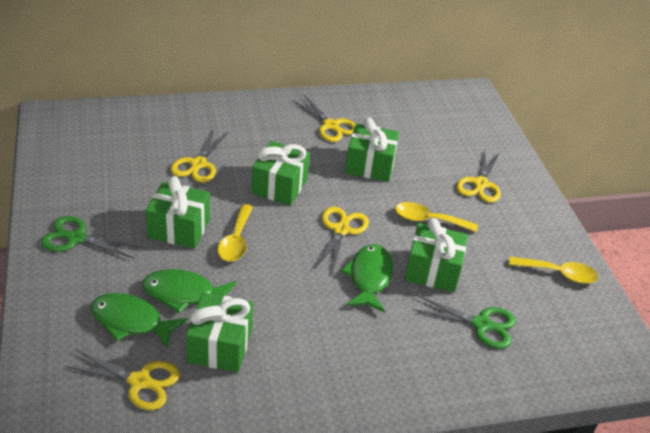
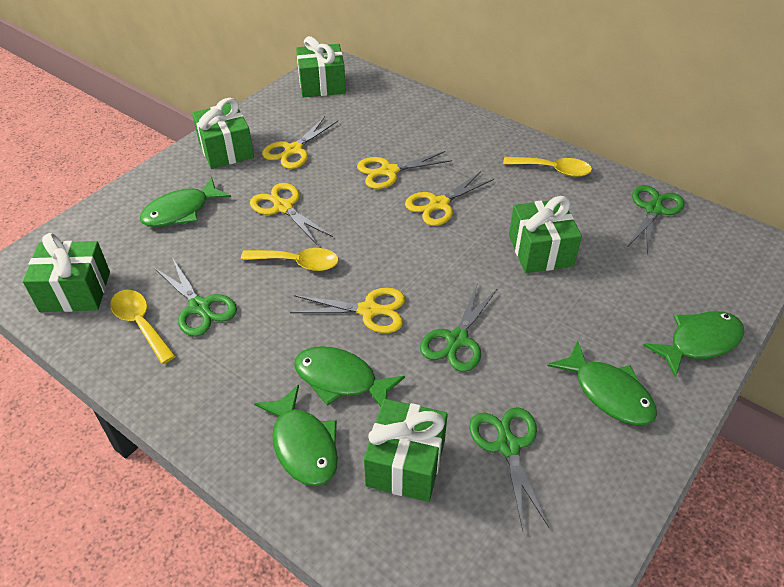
green fish: 3 -> 5
green scissors: 2 -> 4

